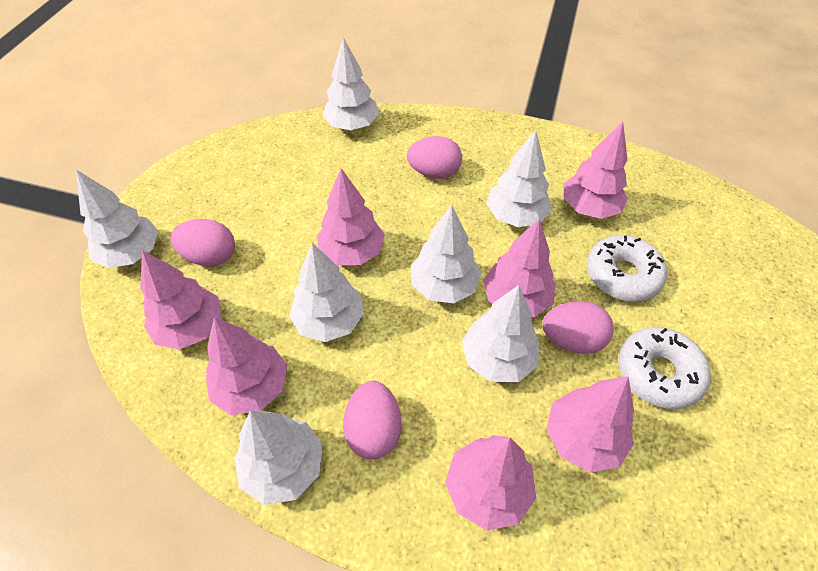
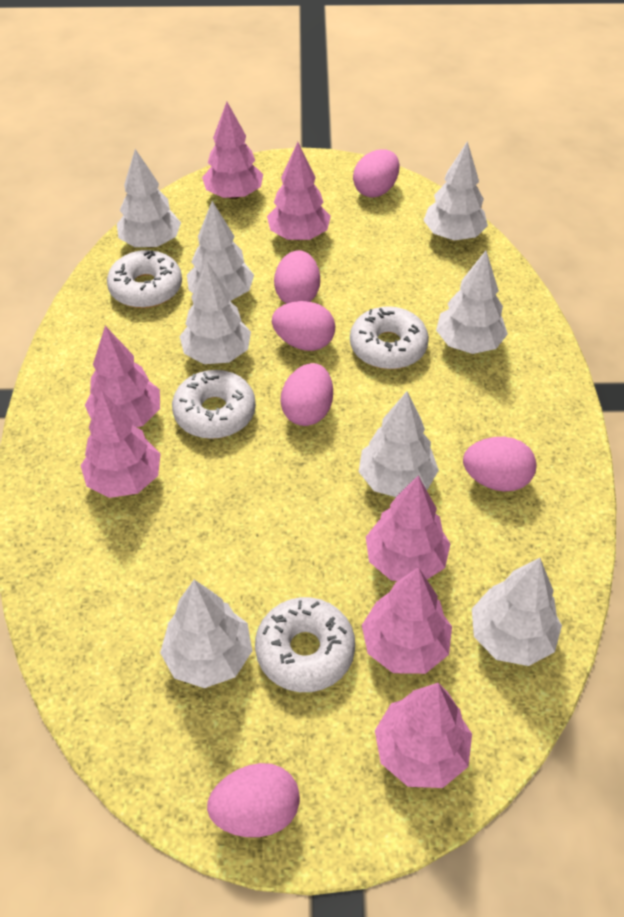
pink egg: 4 -> 6
white donut: 2 -> 4
white tree: 7 -> 8

